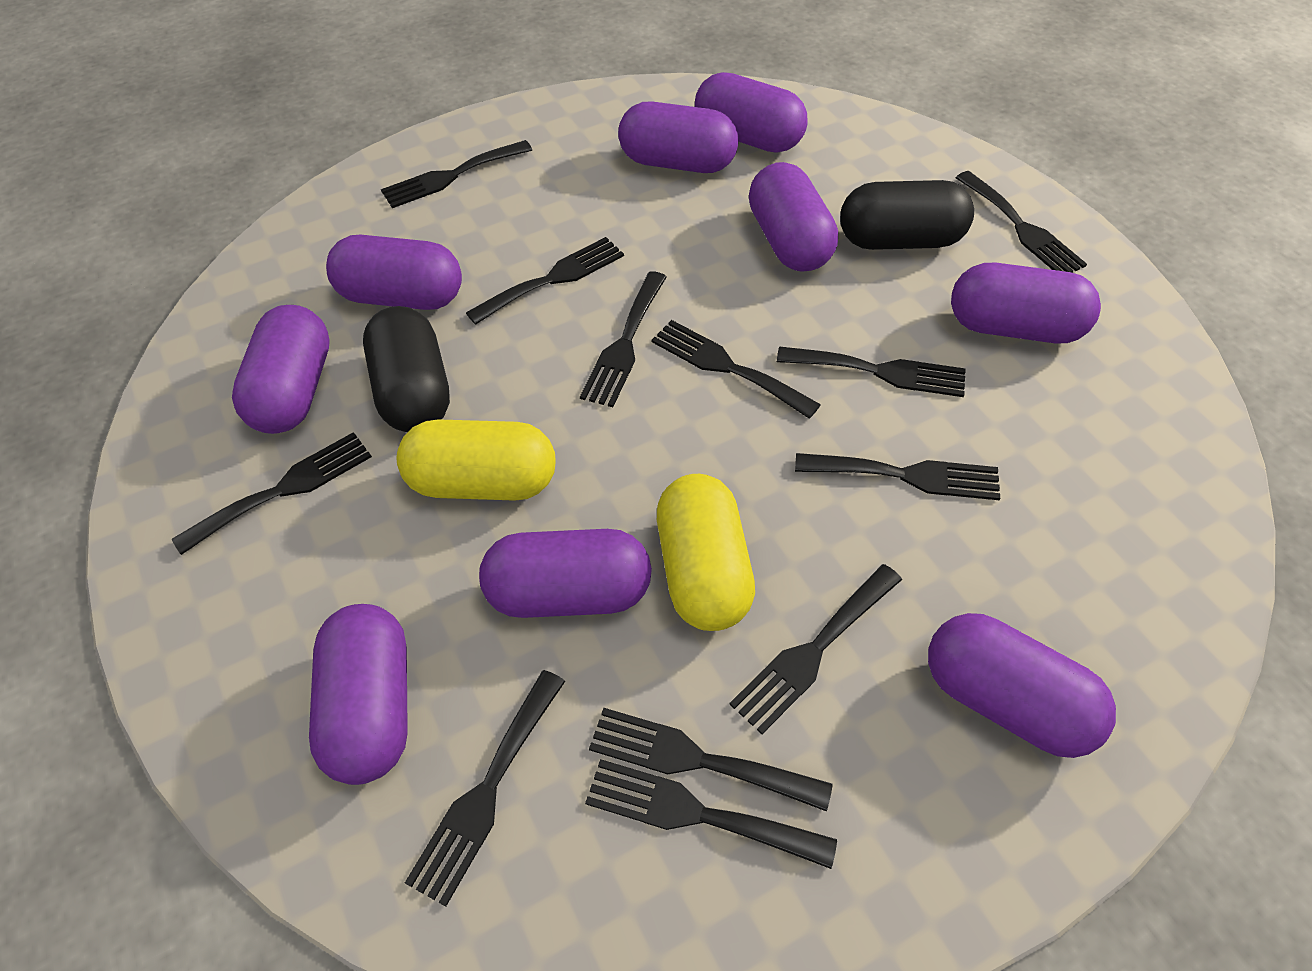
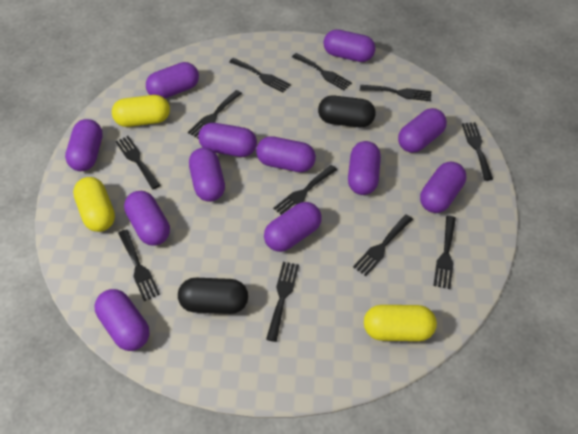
black fork: 12 -> 11
purple capsule: 9 -> 12
yellow capsule: 2 -> 3

